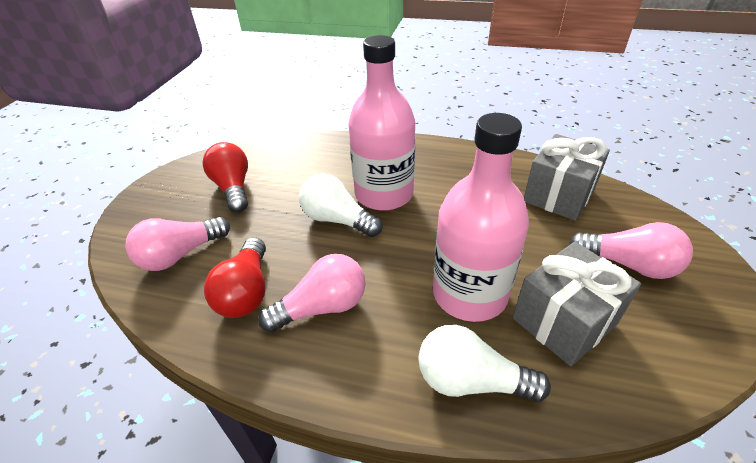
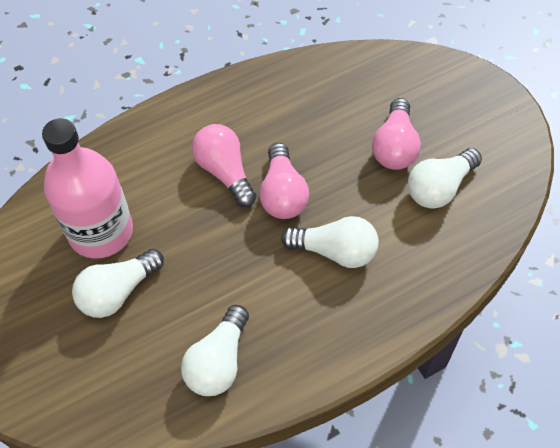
grey gift: 2 -> 0
pink bottle: 2 -> 1
red light bulb: 2 -> 0
white light bulb: 2 -> 4

